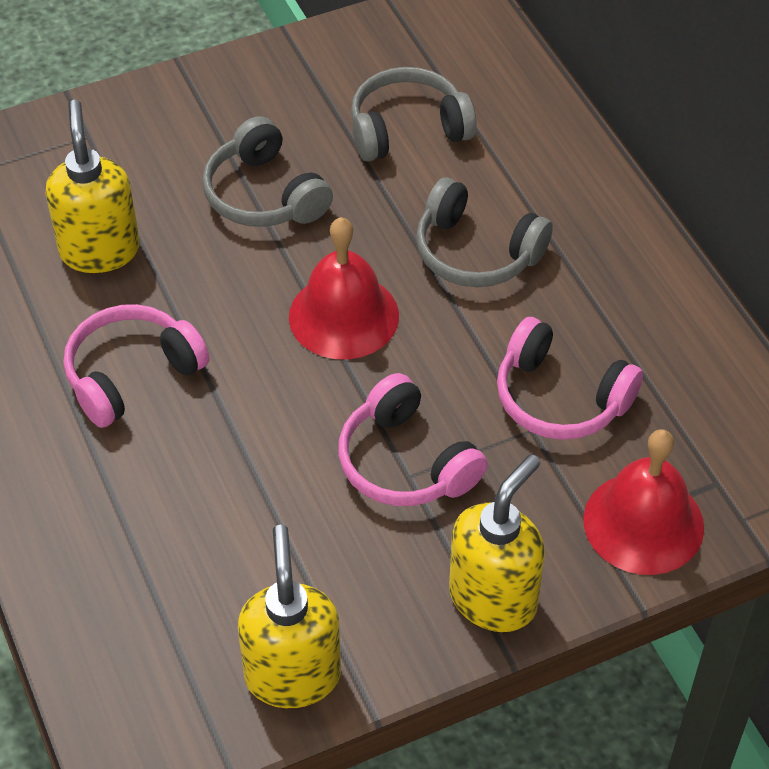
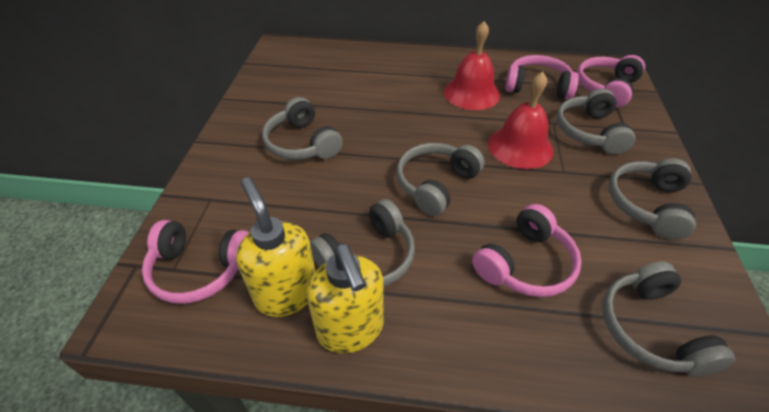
grey headphones: 3 -> 6
pink headphones: 3 -> 4
yellow soap dispenser: 3 -> 2

